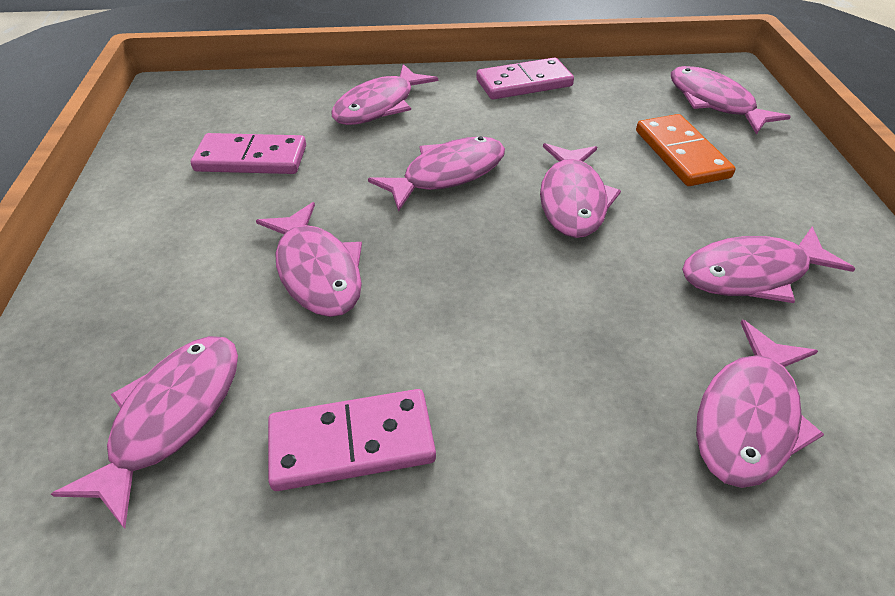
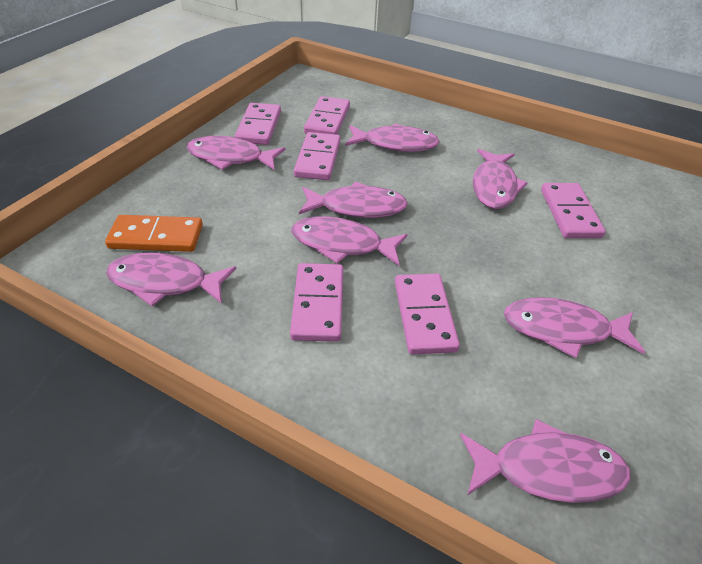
pink domino: 3 -> 6

